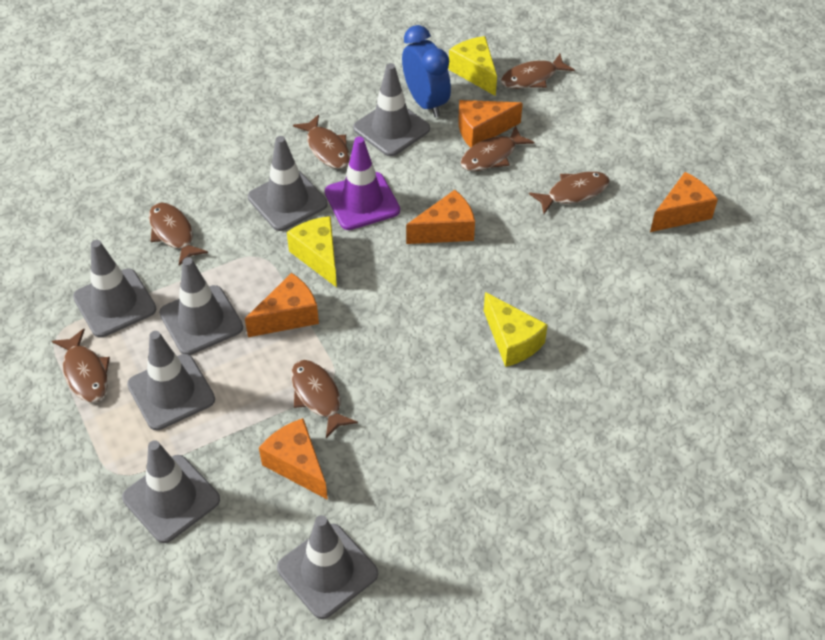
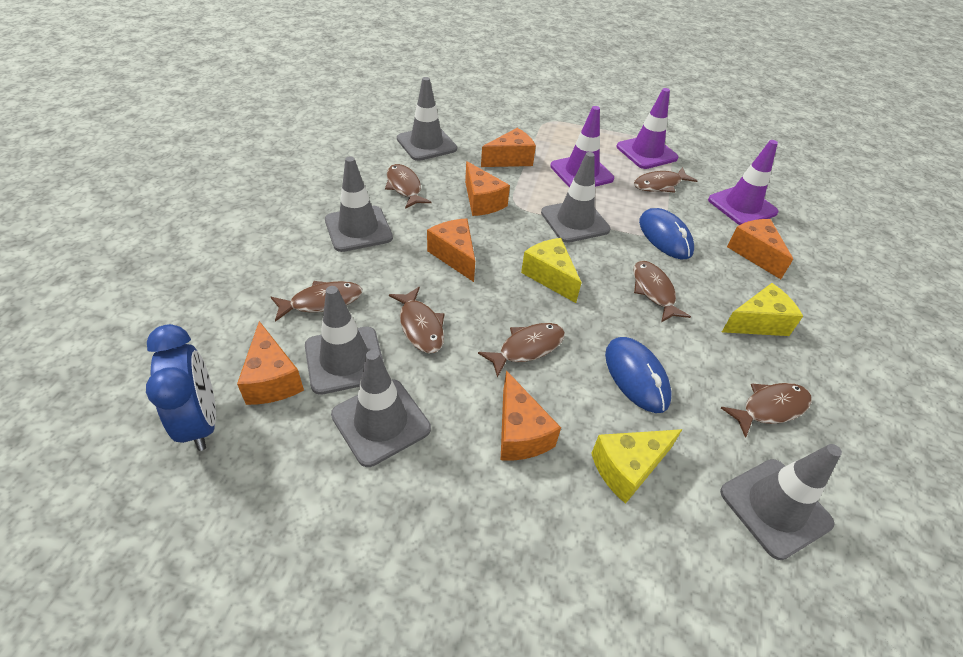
blue mouse: 0 -> 2
grey traffic cone: 7 -> 6
orange cheese: 5 -> 6
purple traffic cone: 1 -> 3

